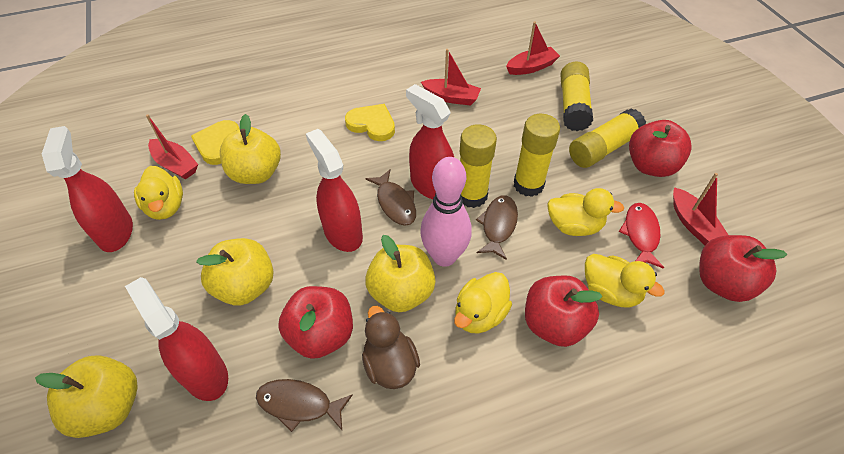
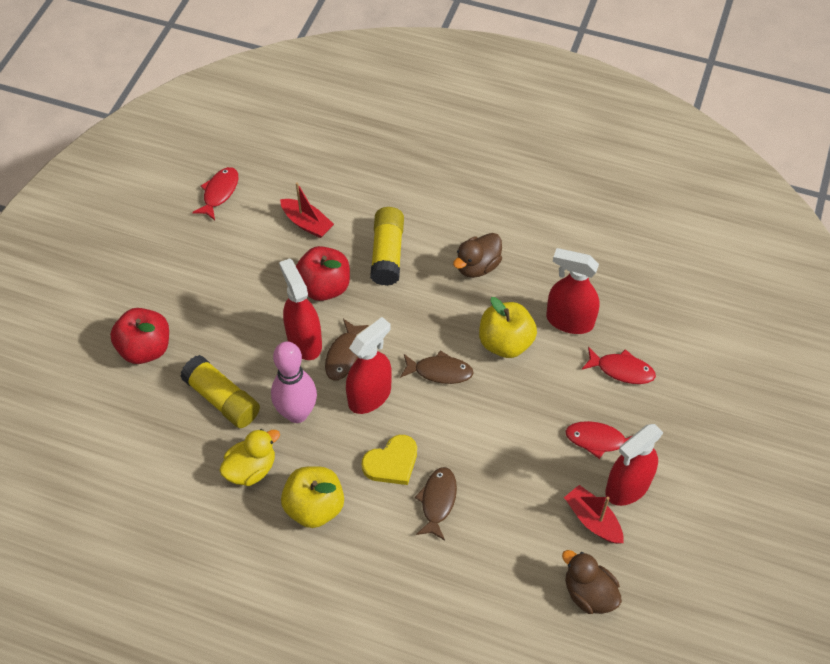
brown duck: 1 -> 2
red apple: 4 -> 2
red boat: 4 -> 2
red fish: 1 -> 3
yellow apple: 4 -> 2
yellow duck: 4 -> 1
yellow glue stick: 4 -> 2
yellow heart: 2 -> 1

